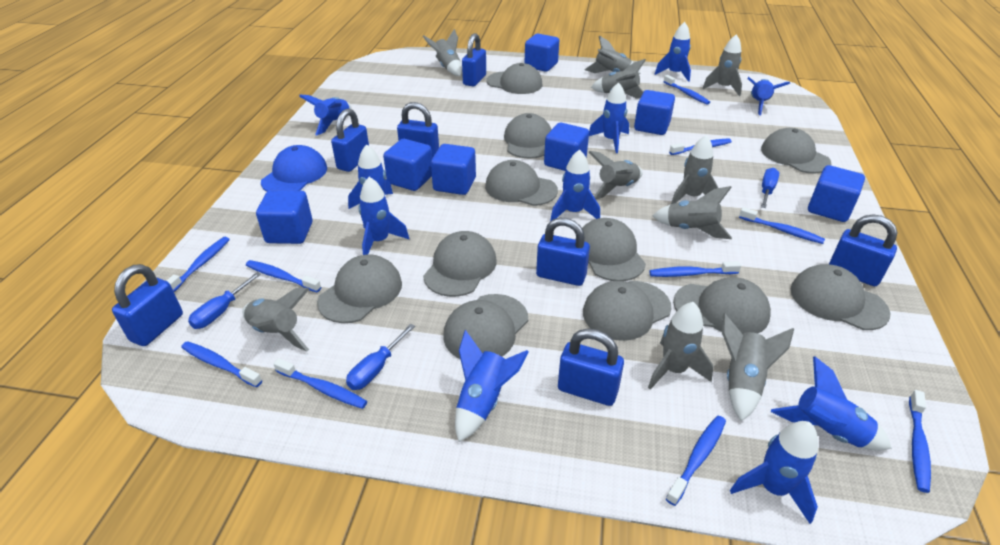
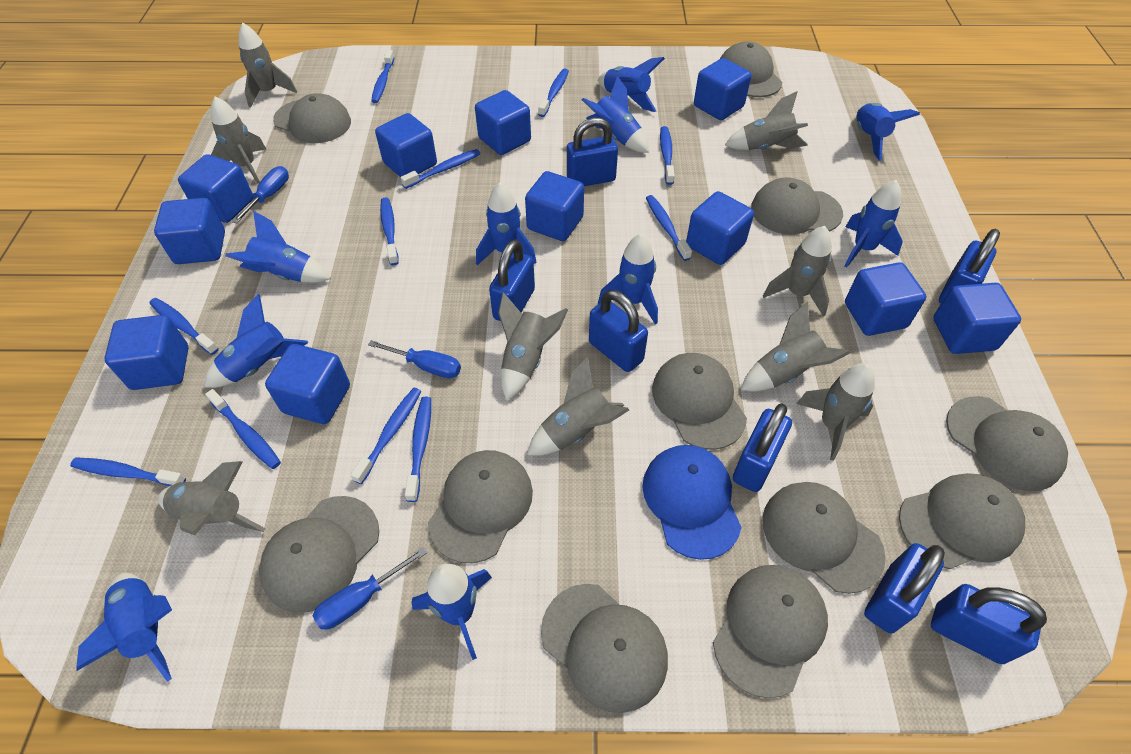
blue cube: 7 -> 11
blue toothbrush: 10 -> 11
grey rocket: 10 -> 9

